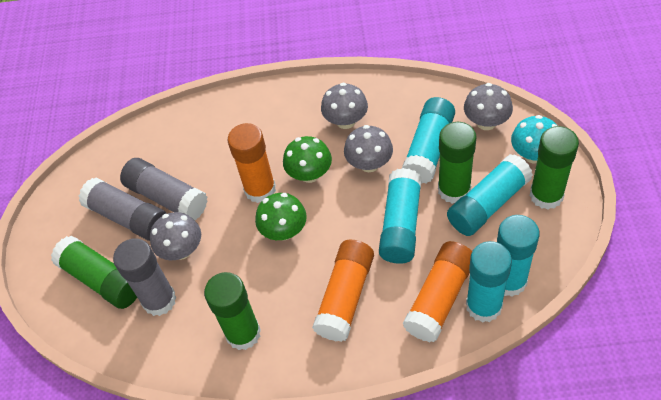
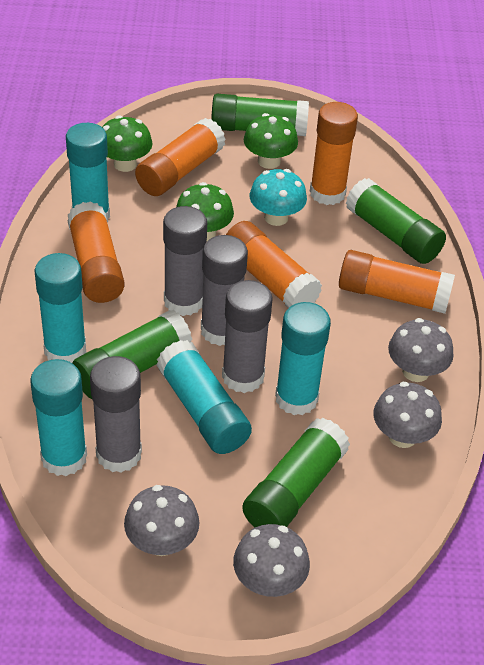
green mushroom: 2 -> 3
grey glue stick: 3 -> 4
orange glue stick: 3 -> 5

